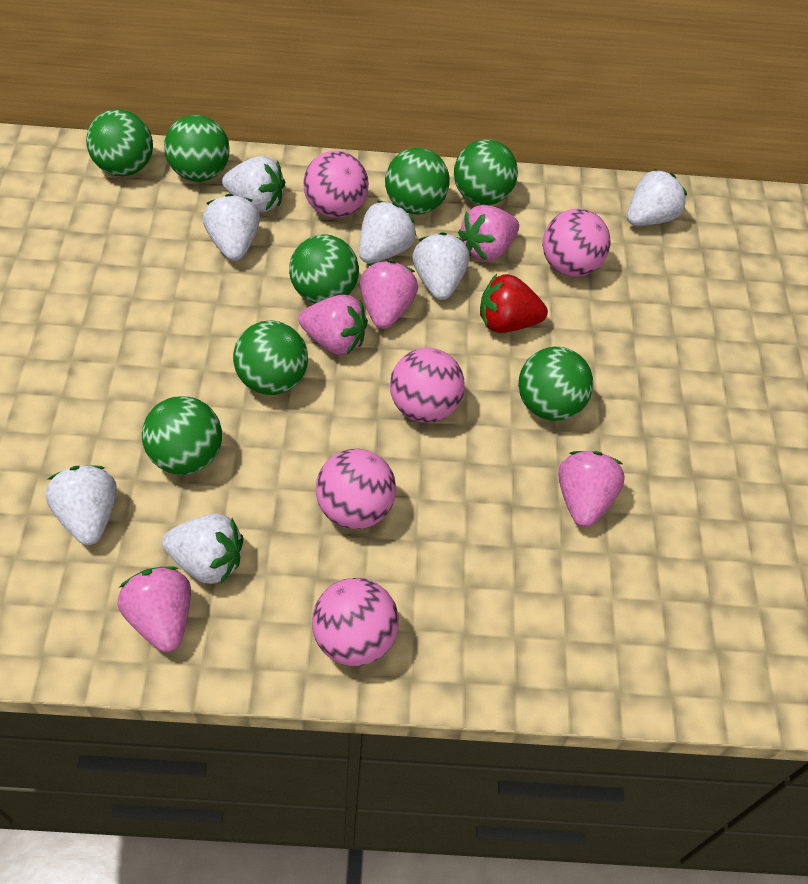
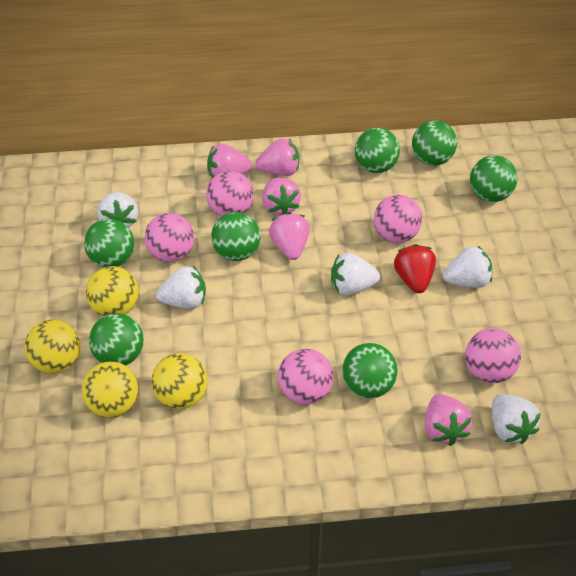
green ball: 8 -> 7
white strawberry: 7 -> 5
yellow ball: 0 -> 4

